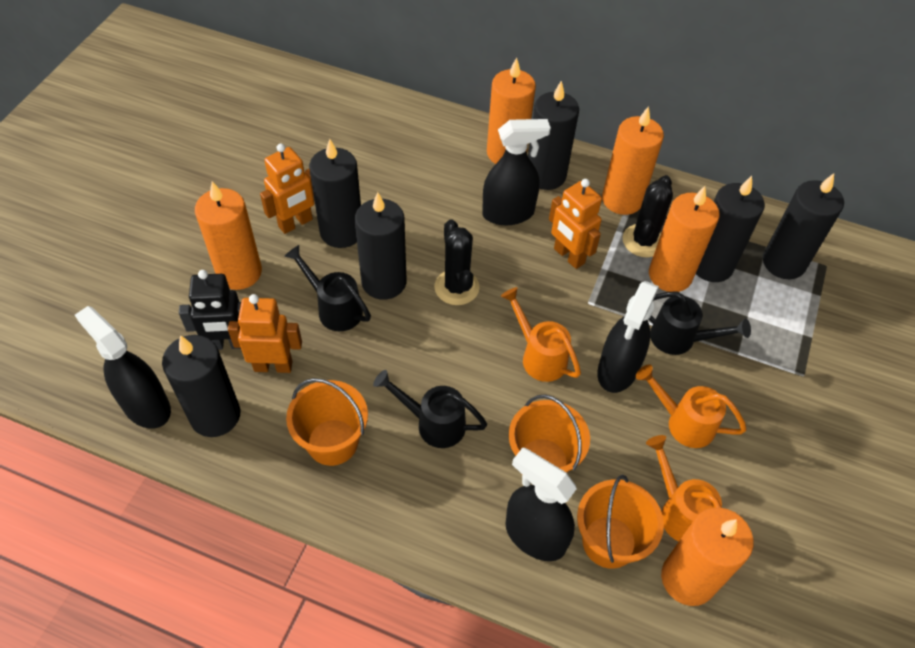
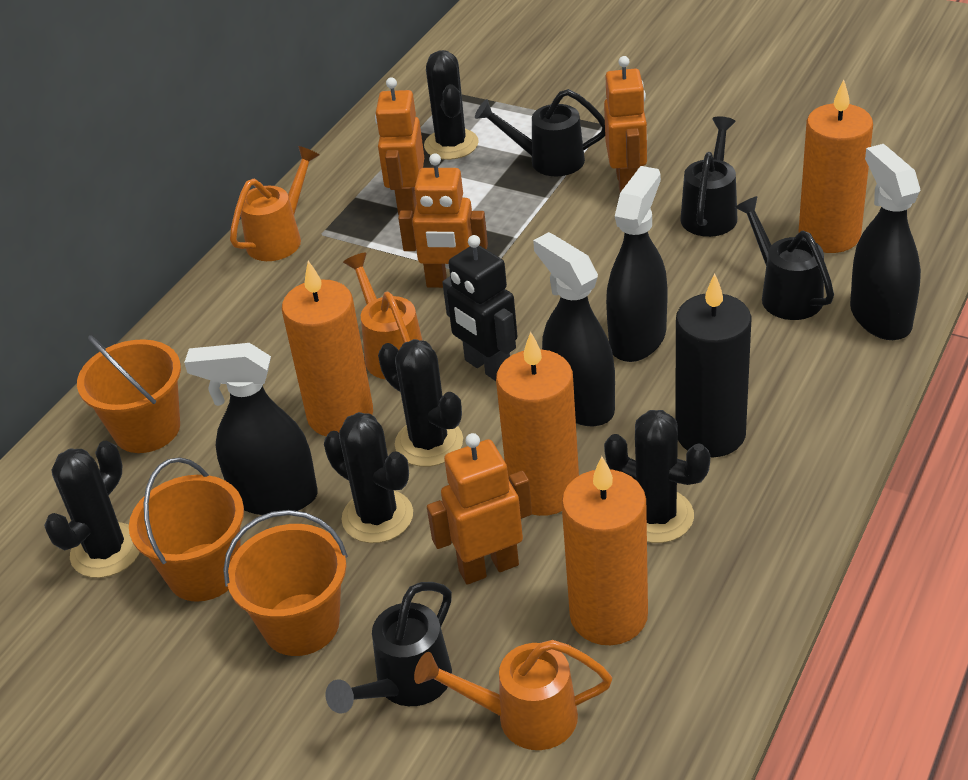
black cactus: 2 -> 5
black candle: 6 -> 1
black watering can: 3 -> 4
orange candle: 5 -> 4
orange robot: 3 -> 4

